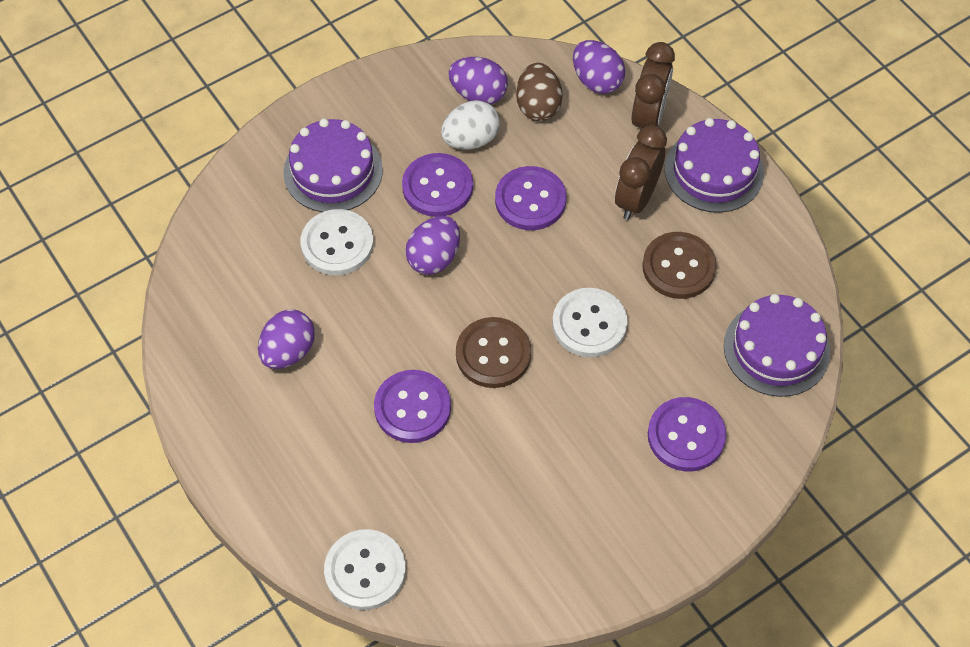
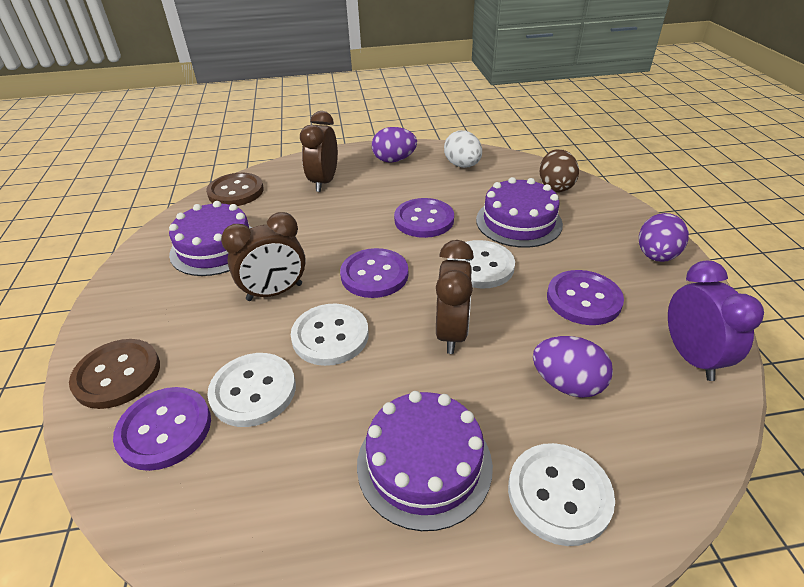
brown clock: 2 -> 3
purple clock: 0 -> 1
purple egg: 4 -> 3
white button: 3 -> 4

